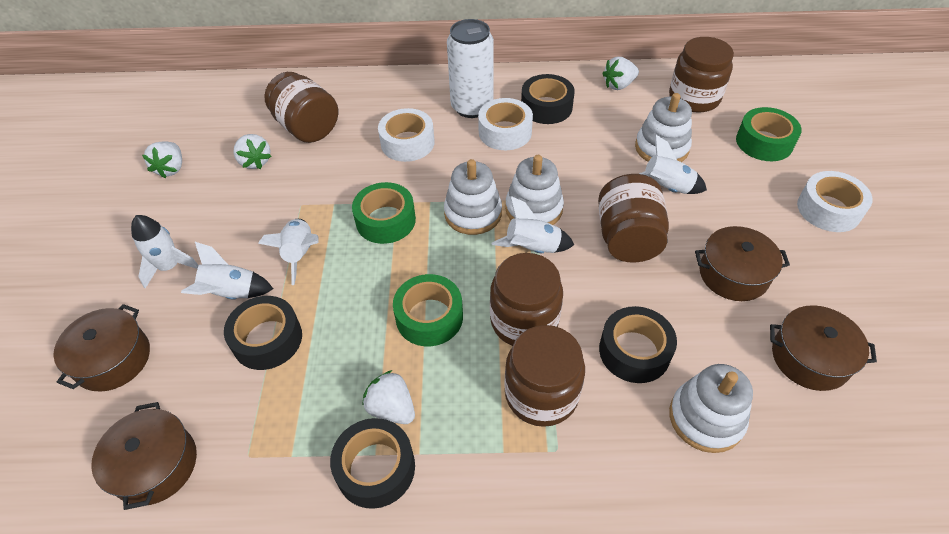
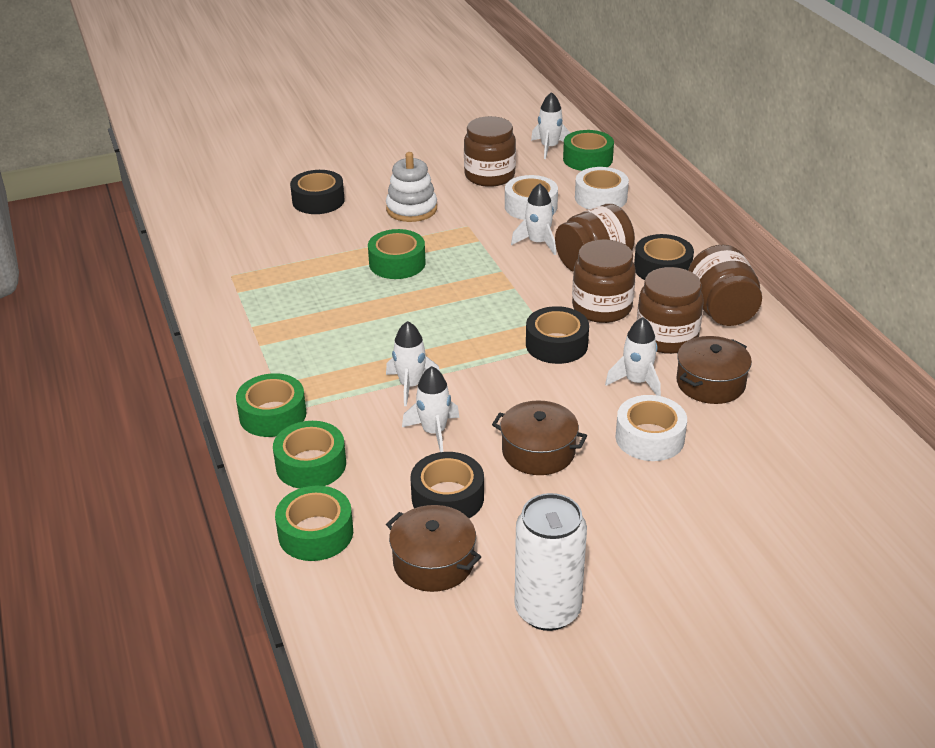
brown pot: 4 -> 3
green tape: 3 -> 5
white stacking toy: 4 -> 1
white strawberry: 4 -> 0

